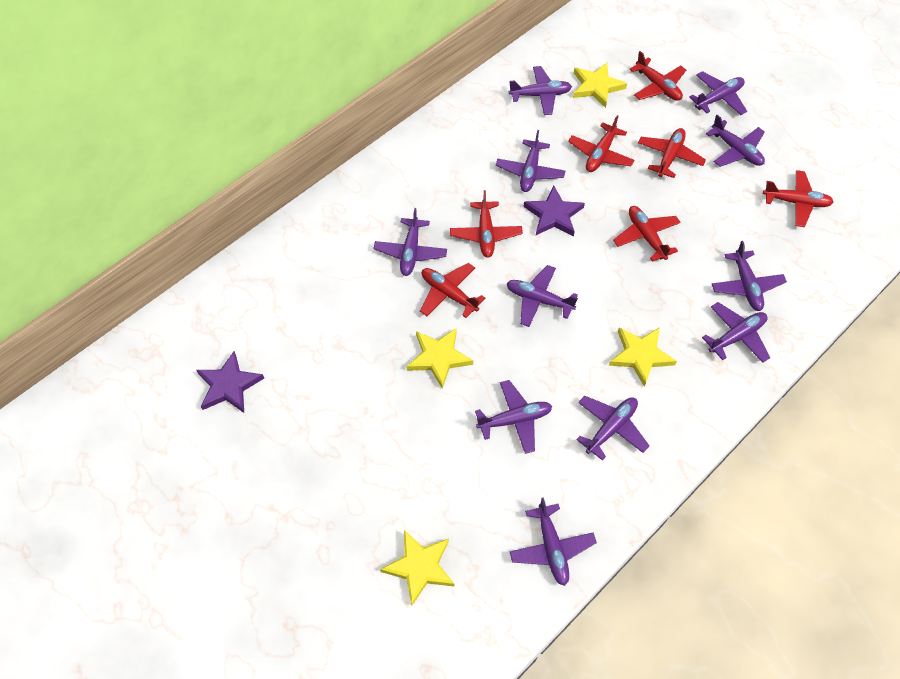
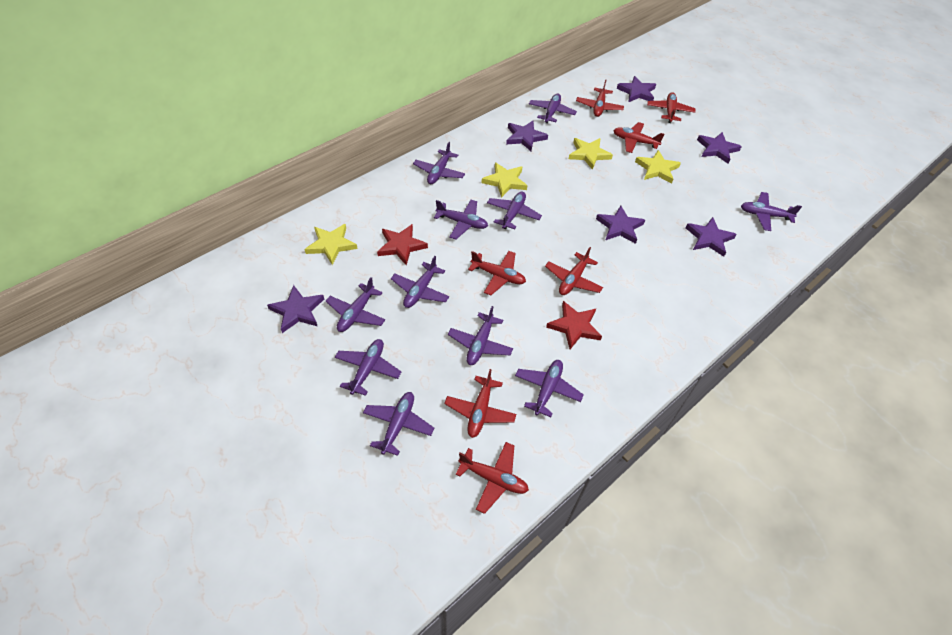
purple star: 2 -> 6
red star: 0 -> 2

